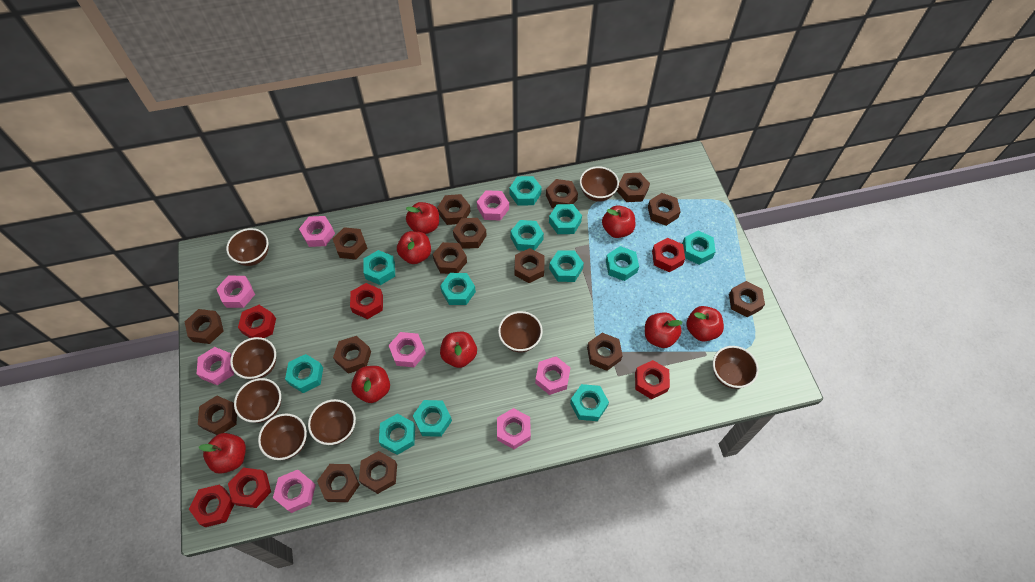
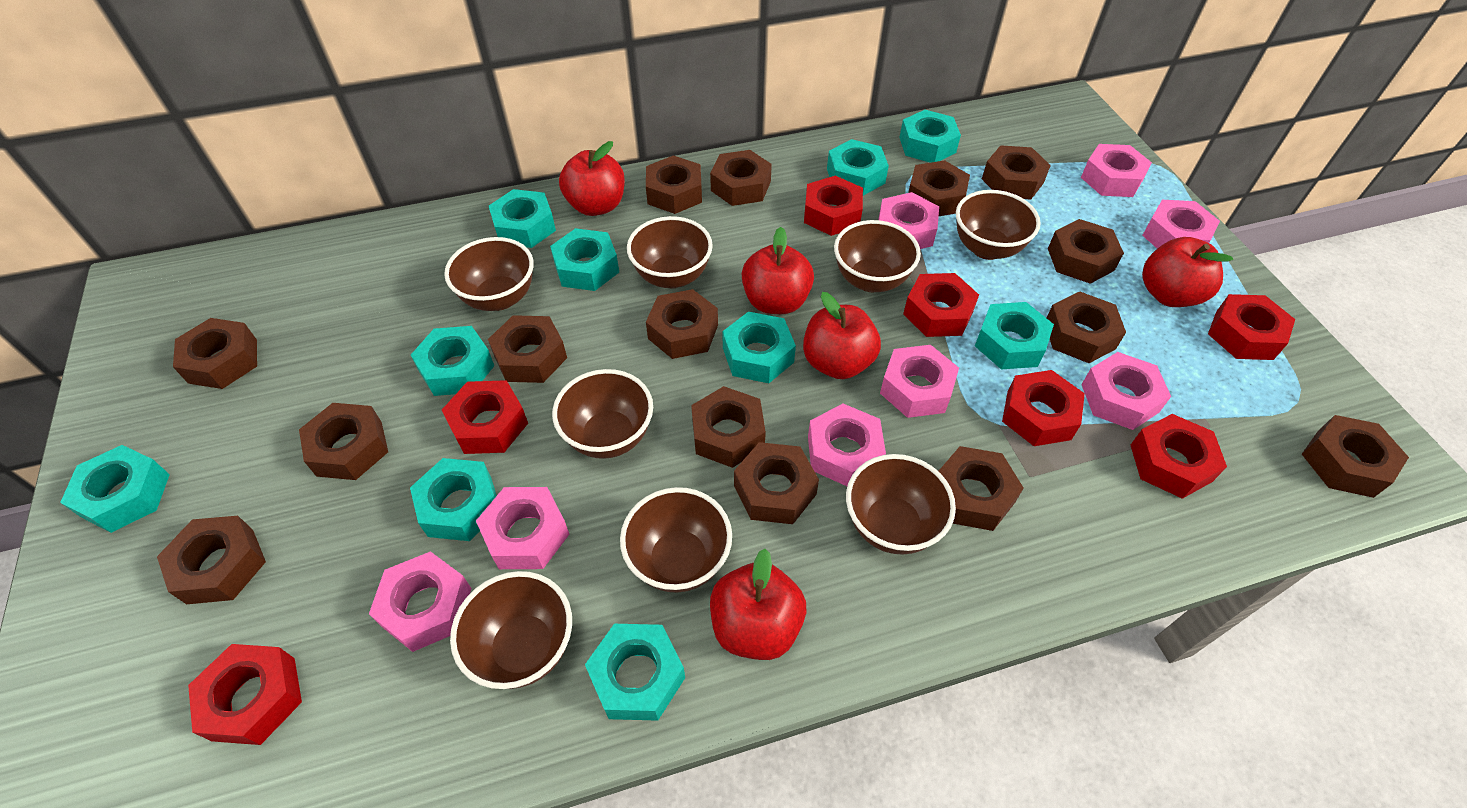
red apple: 8 -> 5
red nut: 6 -> 7
turquoise nut: 12 -> 10

